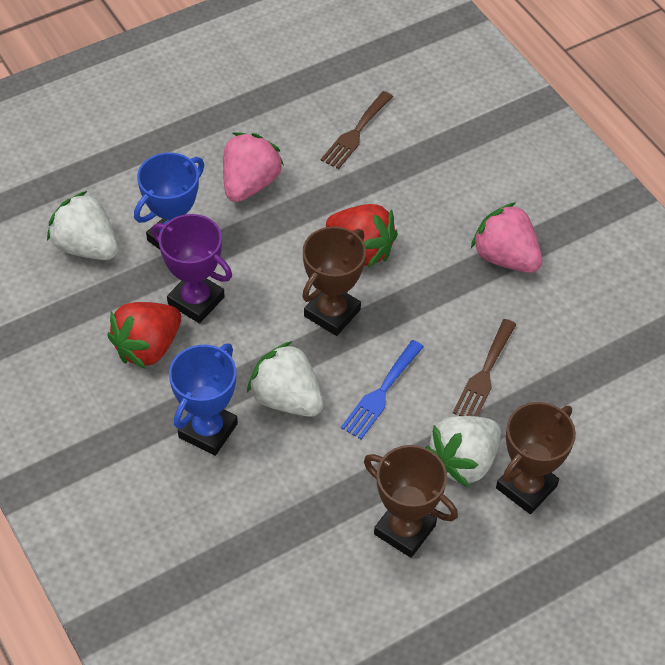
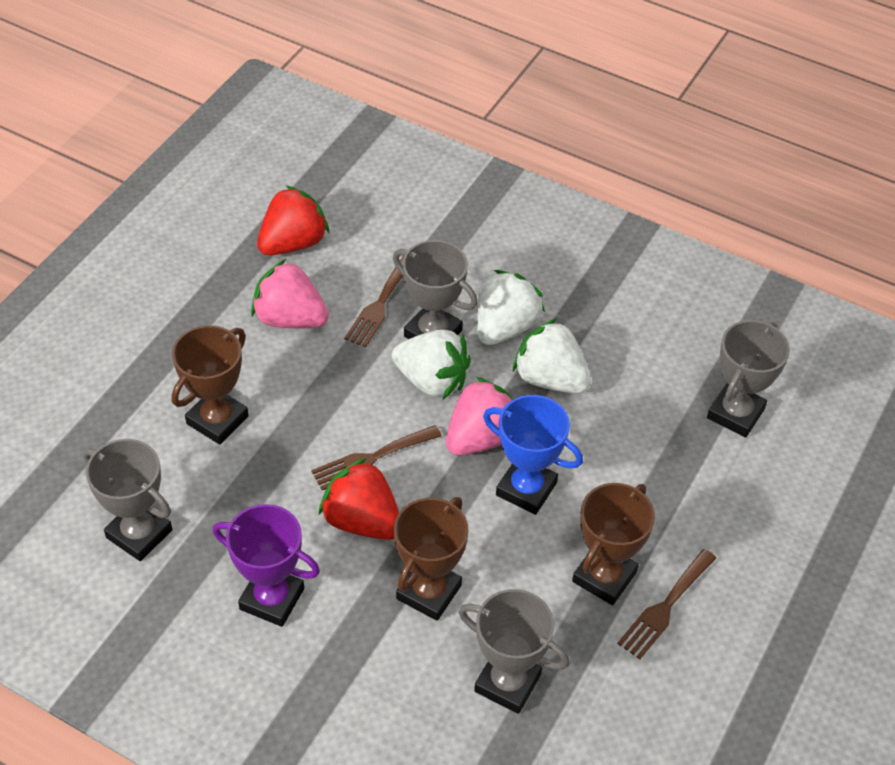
blue fork: 1 -> 0
blue trophy: 2 -> 1
brown fork: 2 -> 3
grey trophy: 0 -> 4

